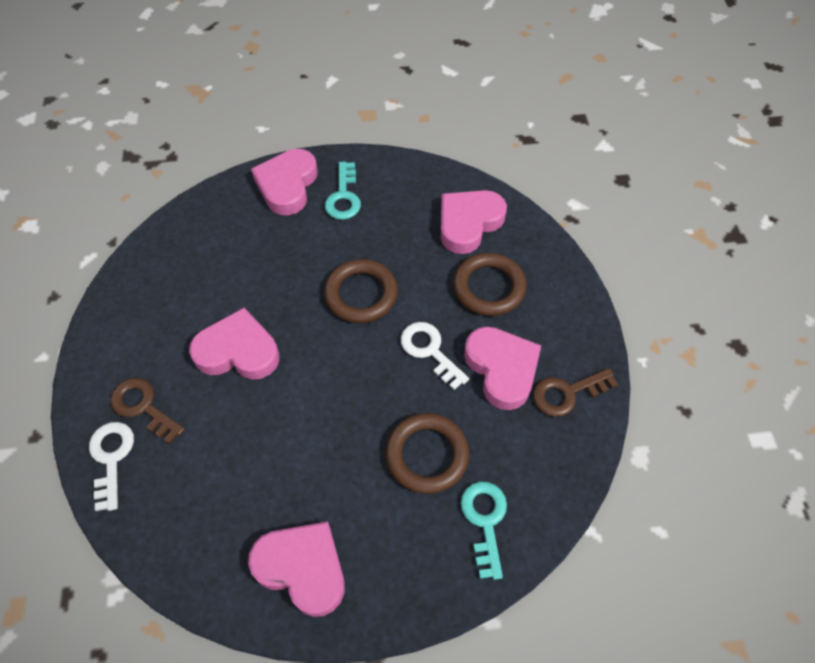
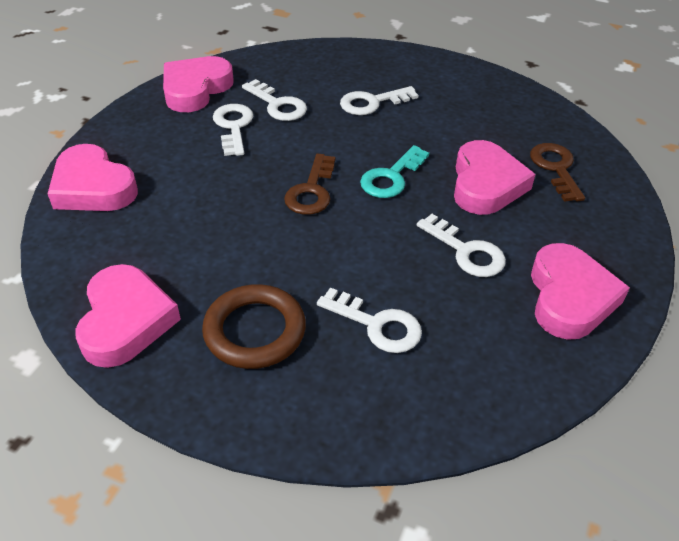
brown ring: 3 -> 1
turquoise key: 2 -> 1
white key: 2 -> 5

